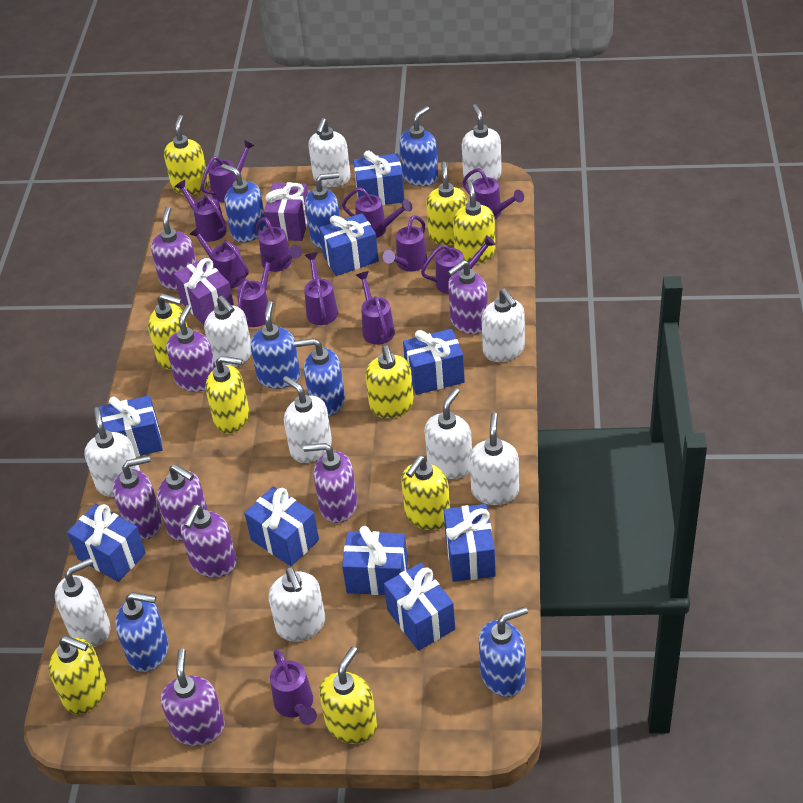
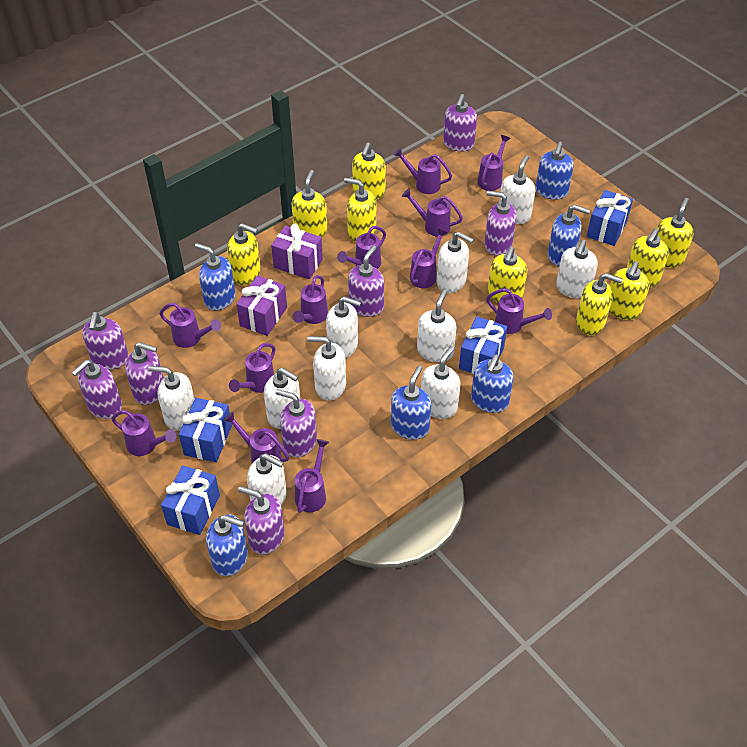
blue gift: 9 -> 4
blue soap dispenser: 7 -> 6

